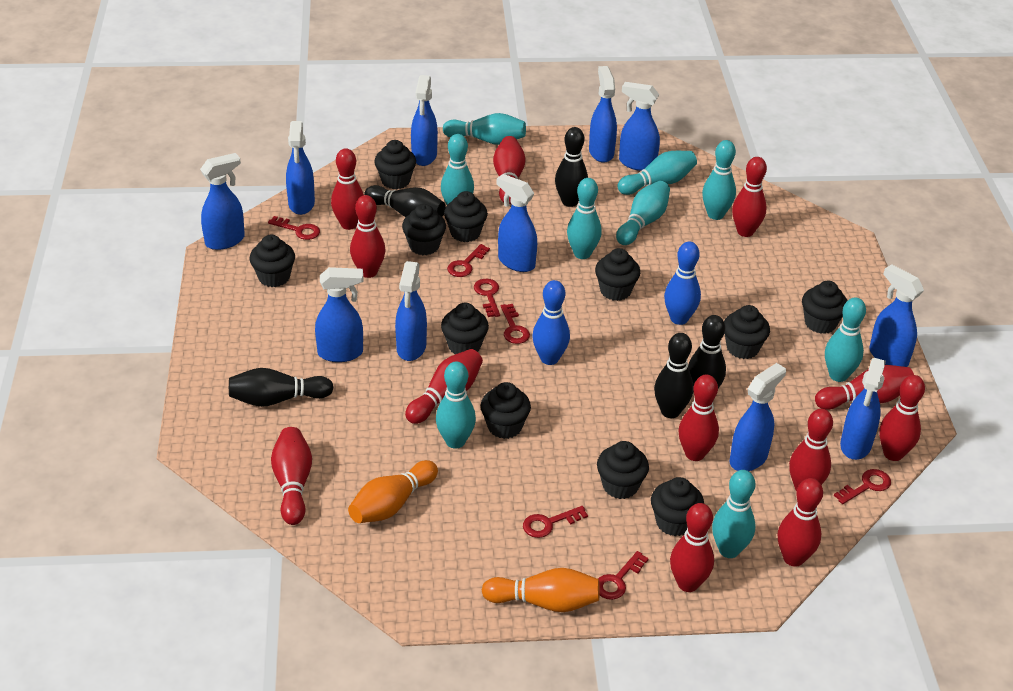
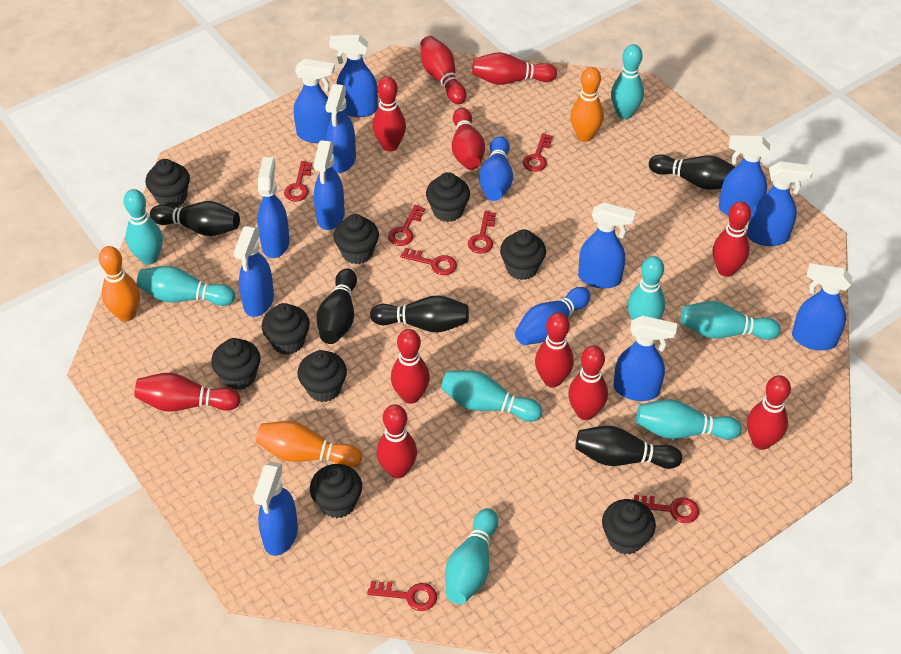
black cupcake: 11 -> 9
blue spray bottle: 11 -> 12
orange bowling pin: 2 -> 3
red bowling pin: 12 -> 11
turquoise bowling pin: 9 -> 8

